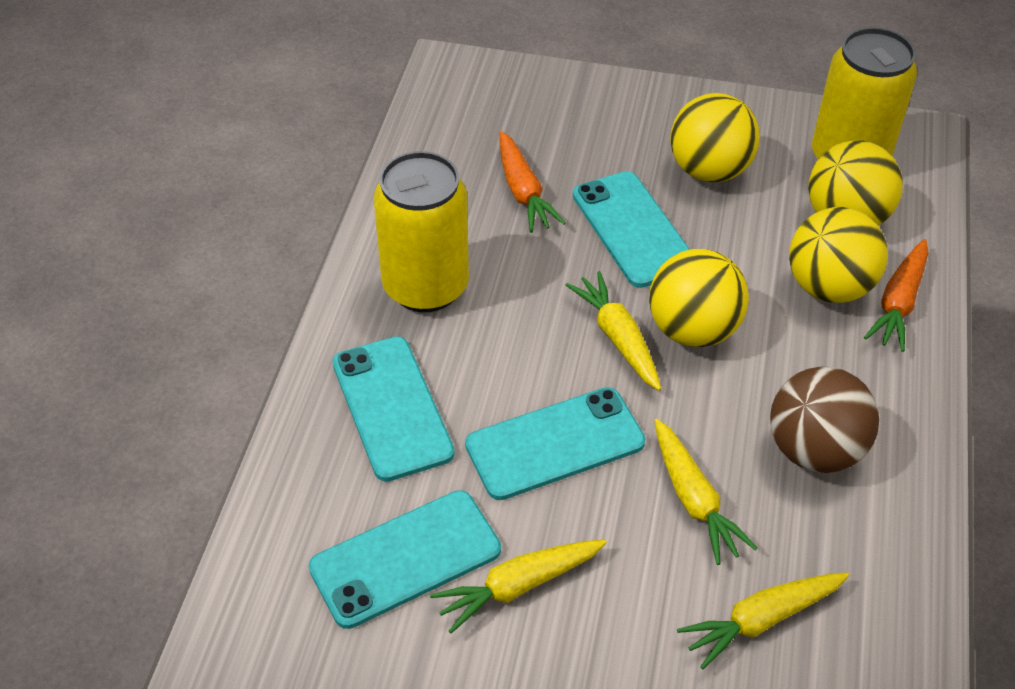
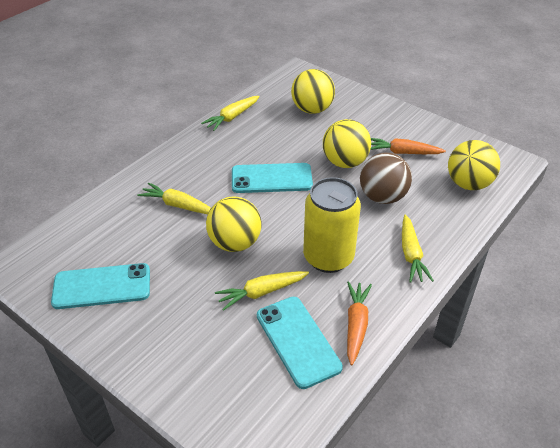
turquoise phone: 4 -> 3
yellow can: 2 -> 1

